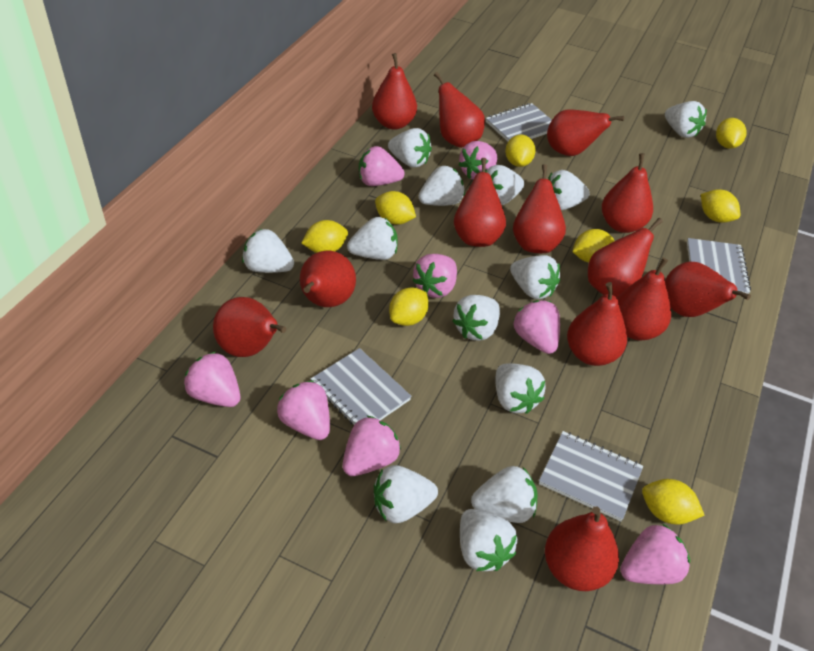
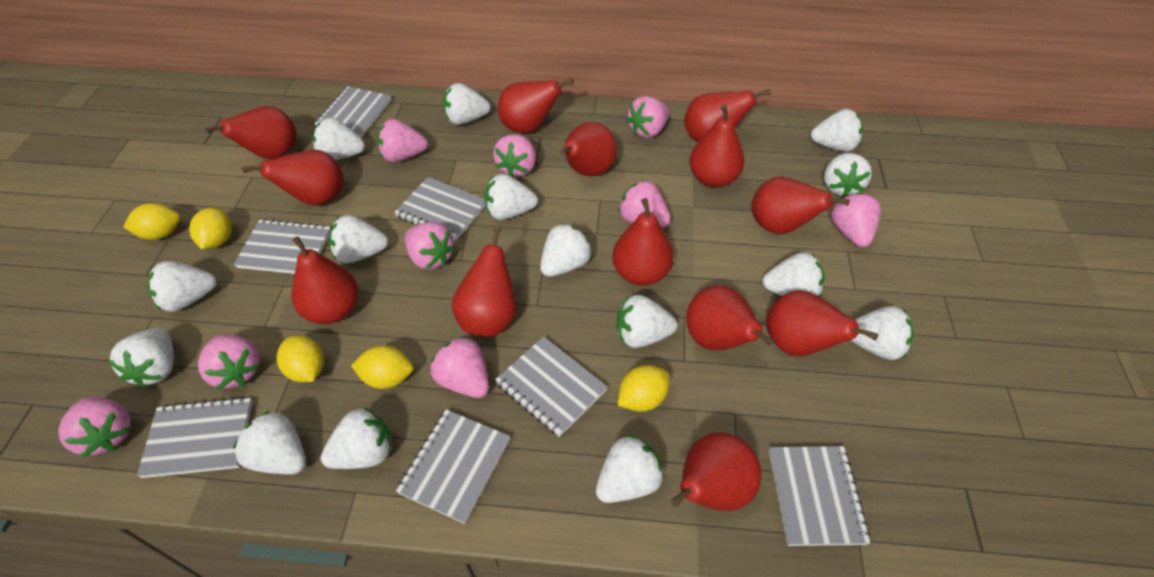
grey notebook: 4 -> 7
pink strawberry: 8 -> 9
white strawberry: 13 -> 15
yellow lemon: 8 -> 5

